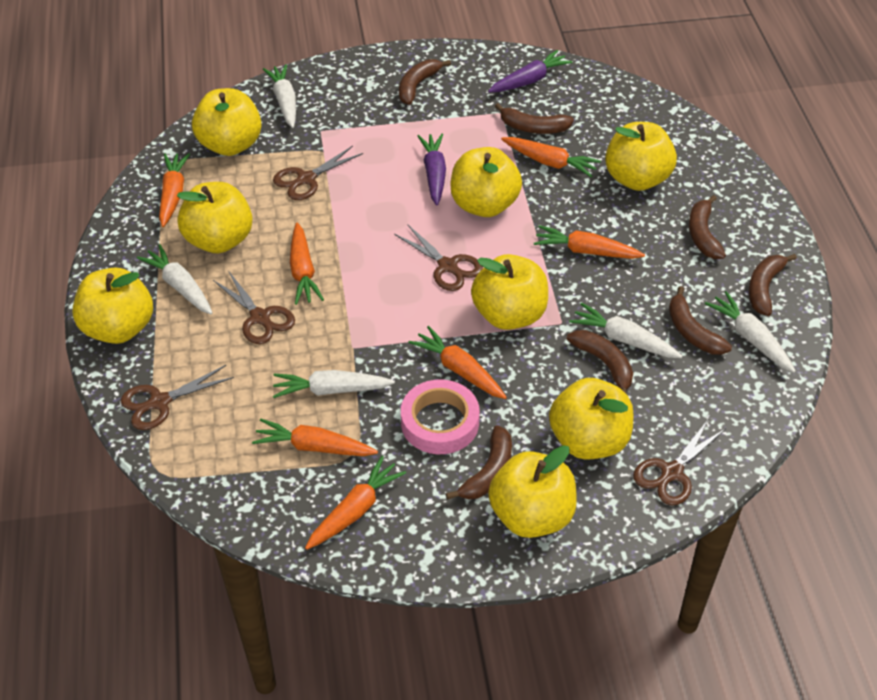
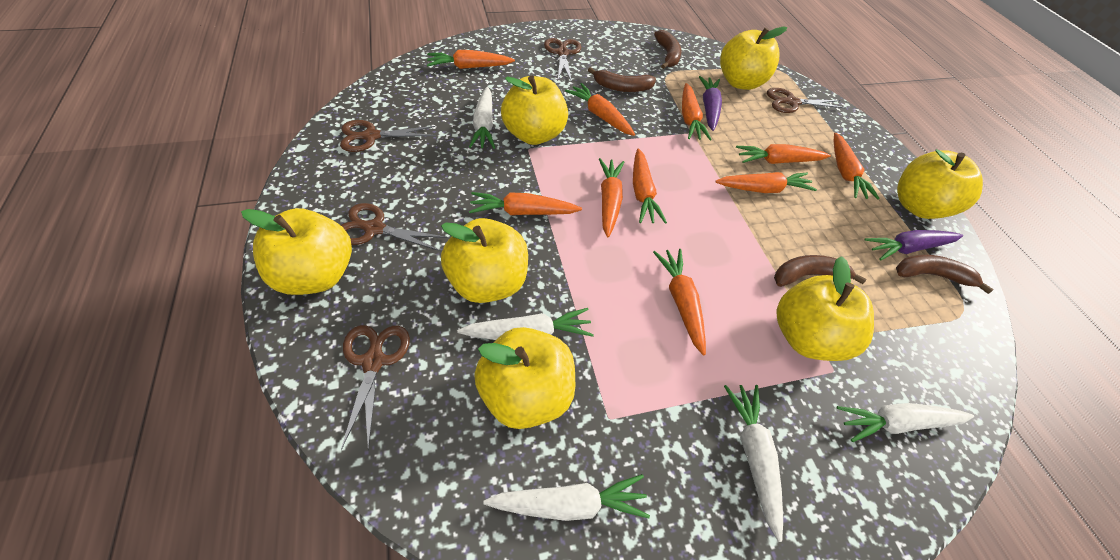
brown banana: 7 -> 4
orange carrot: 7 -> 10
pink tape: 1 -> 0
yellow apple: 8 -> 7

